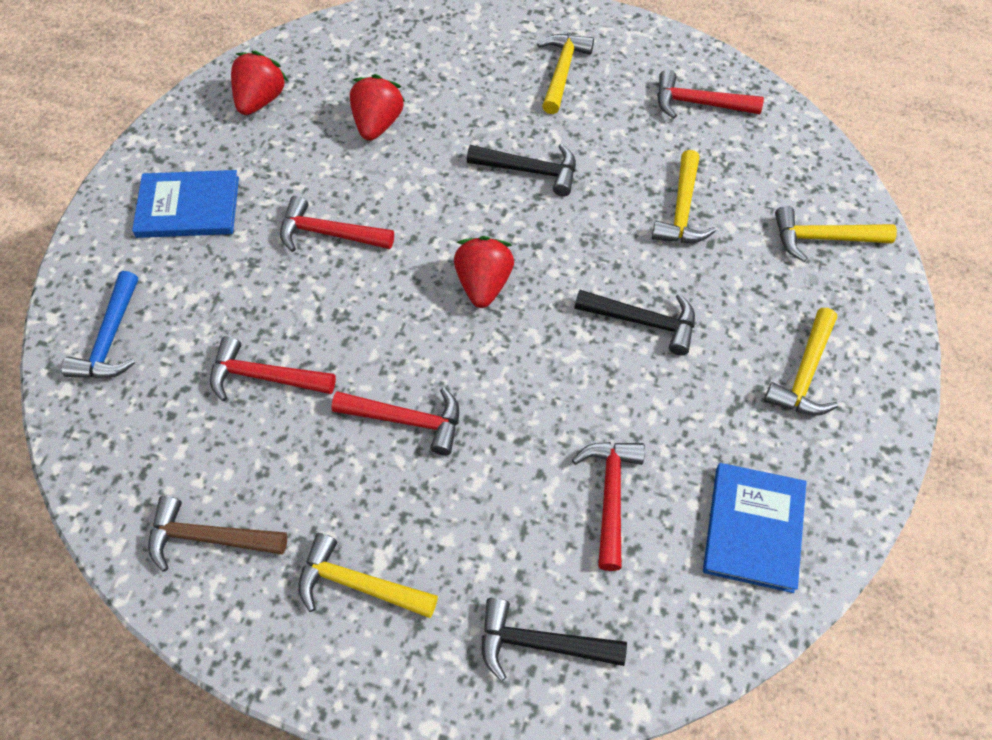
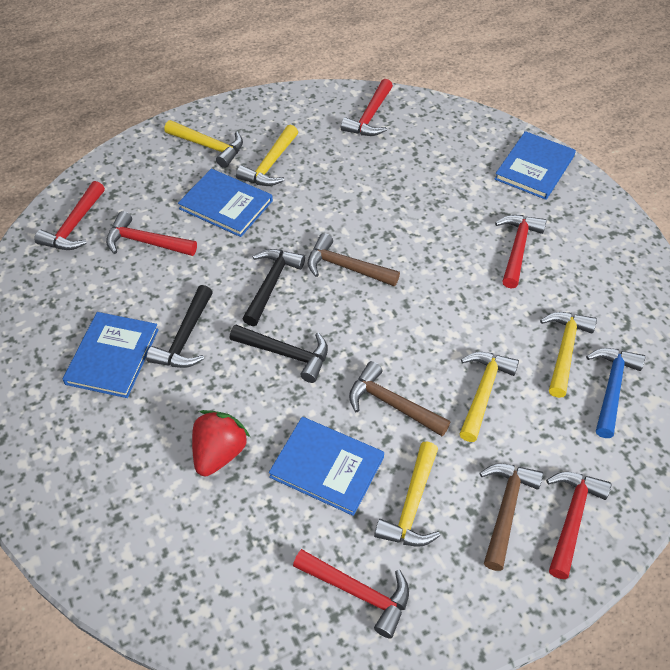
blue book: 2 -> 4
brown hammer: 1 -> 3
red hammer: 5 -> 6
red strawberry: 3 -> 1

